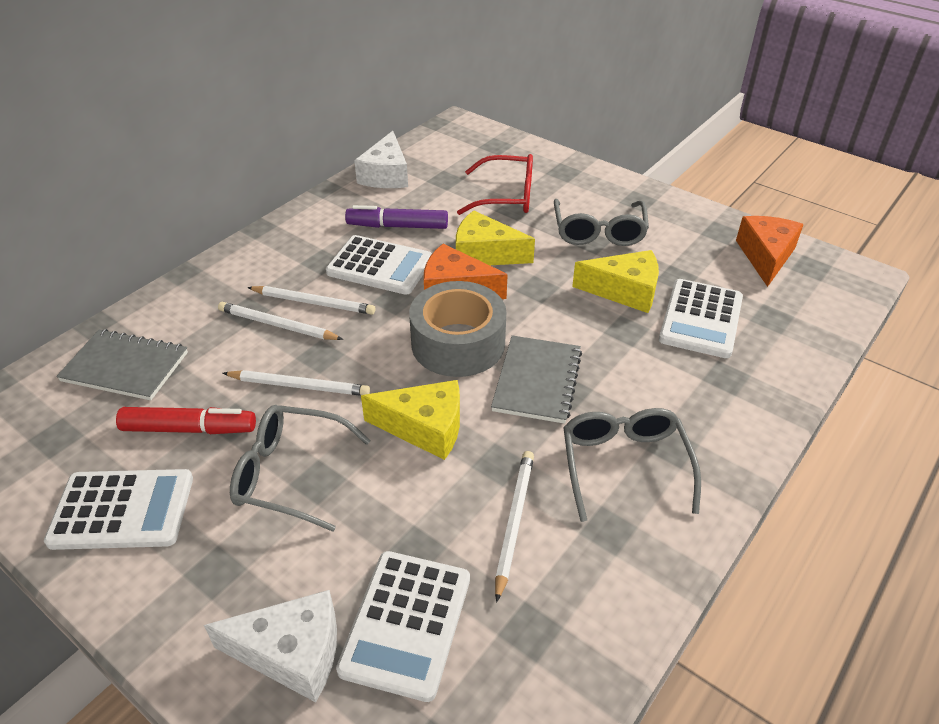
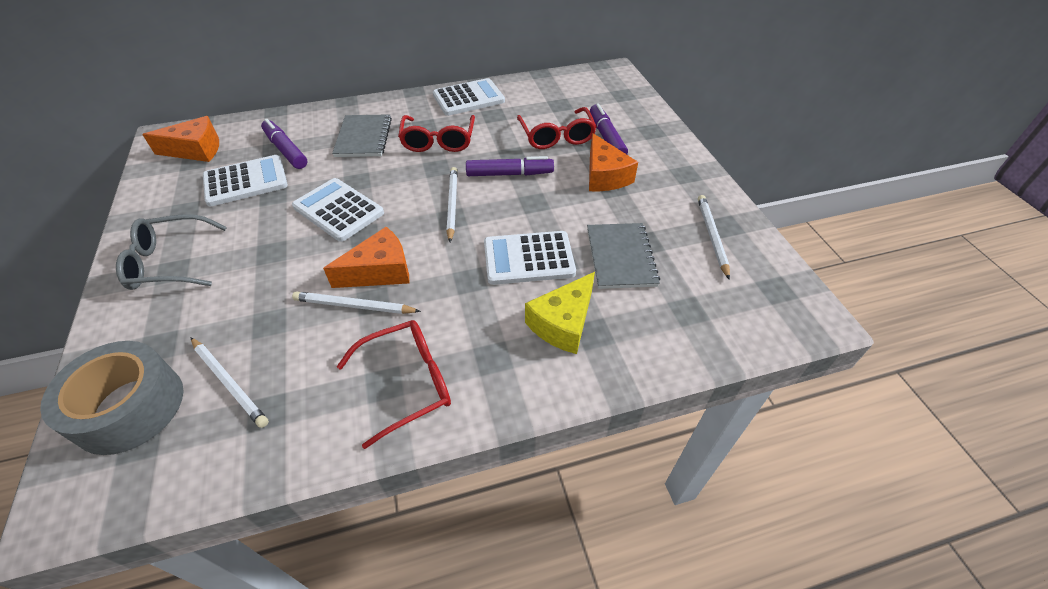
grey glasses: 3 -> 1
orange cheese: 2 -> 3
purple marker: 1 -> 3
red glasses: 1 -> 3
red marker: 1 -> 0
white cheese: 2 -> 0
yellow cheese: 3 -> 1

